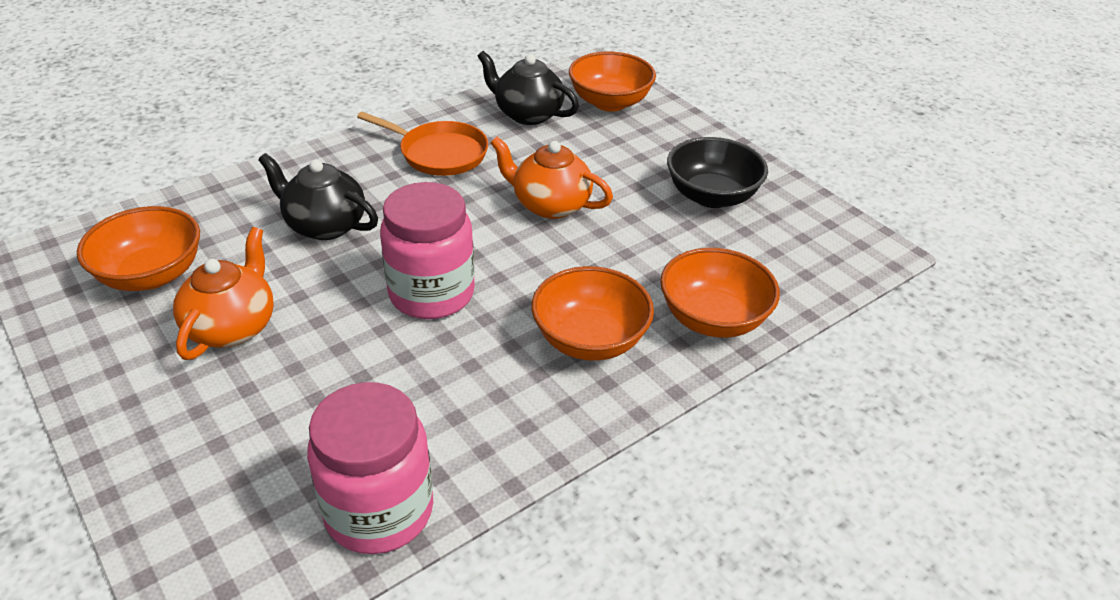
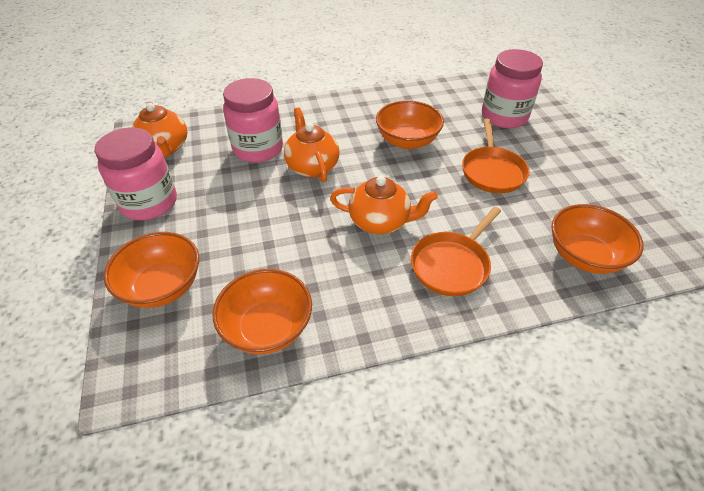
black bowl: 1 -> 0
black teapot: 2 -> 0
orange pan: 1 -> 2
orange teapot: 2 -> 3
pink jar: 2 -> 3

